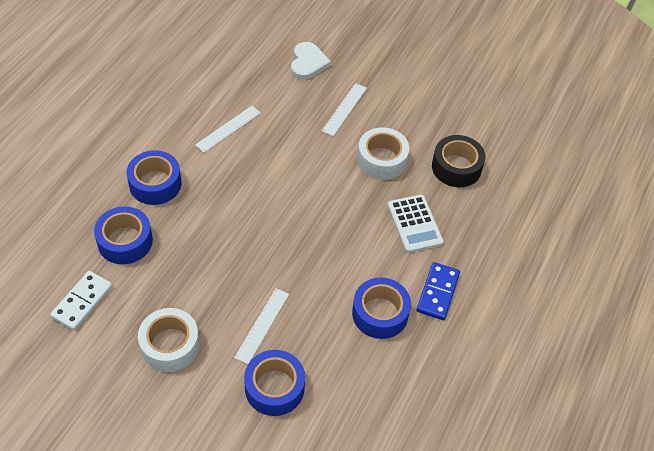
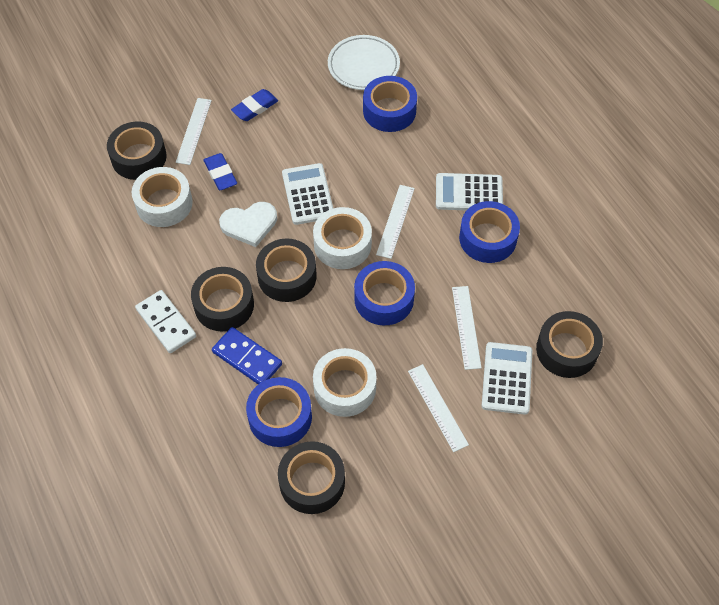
black tape: 1 -> 5
blue eraser: 0 -> 2
white calculator: 1 -> 3
white plate: 0 -> 1
white ruler: 3 -> 4
white tape: 2 -> 3

